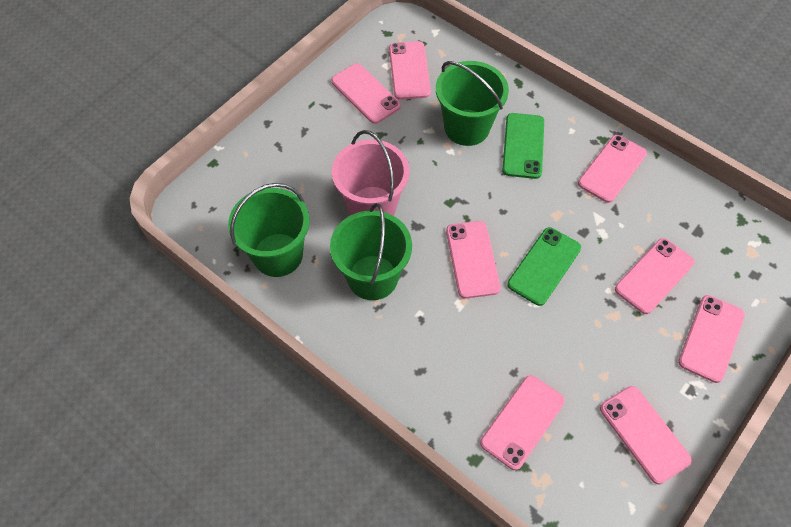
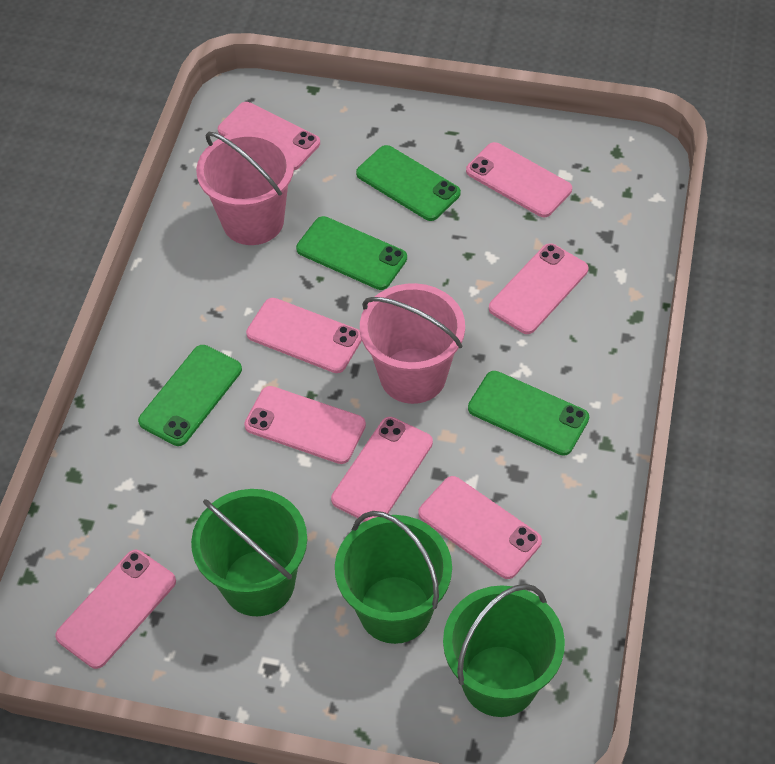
green phone: 2 -> 4
pink bucket: 1 -> 2

